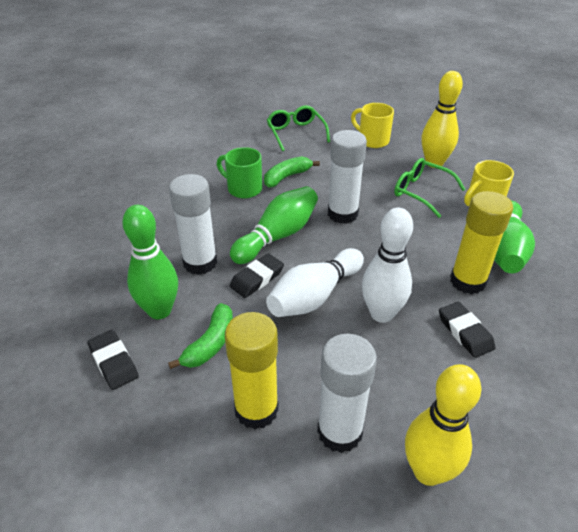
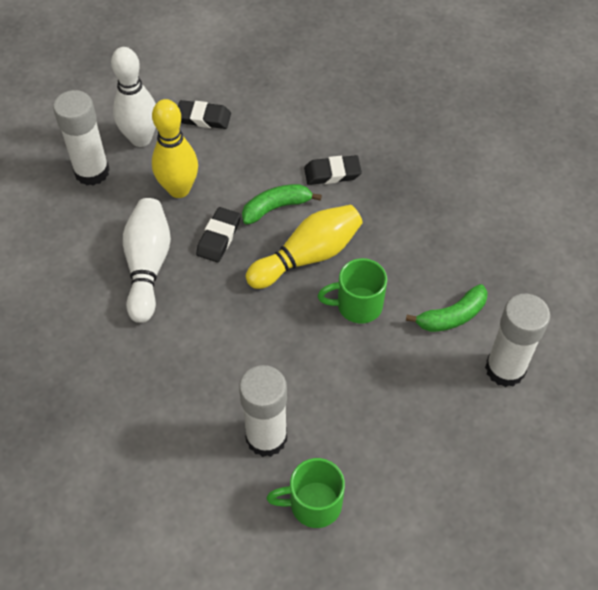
green bowling pin: 3 -> 0
green glasses: 2 -> 0
green mug: 1 -> 2
yellow glue stick: 2 -> 0
yellow mug: 2 -> 0

